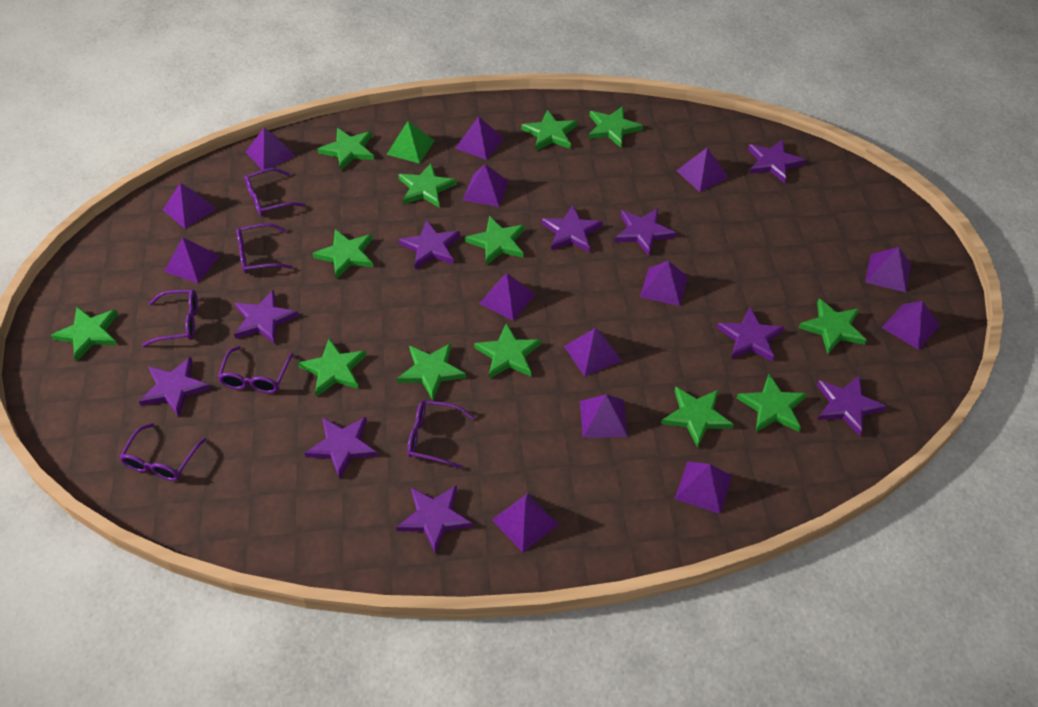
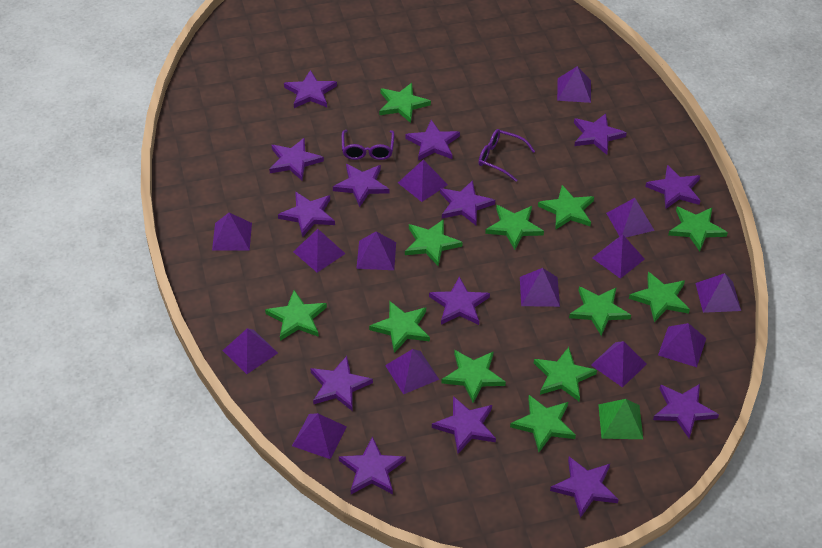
green star: 13 -> 12
purple glasses: 6 -> 2
purple star: 10 -> 14

